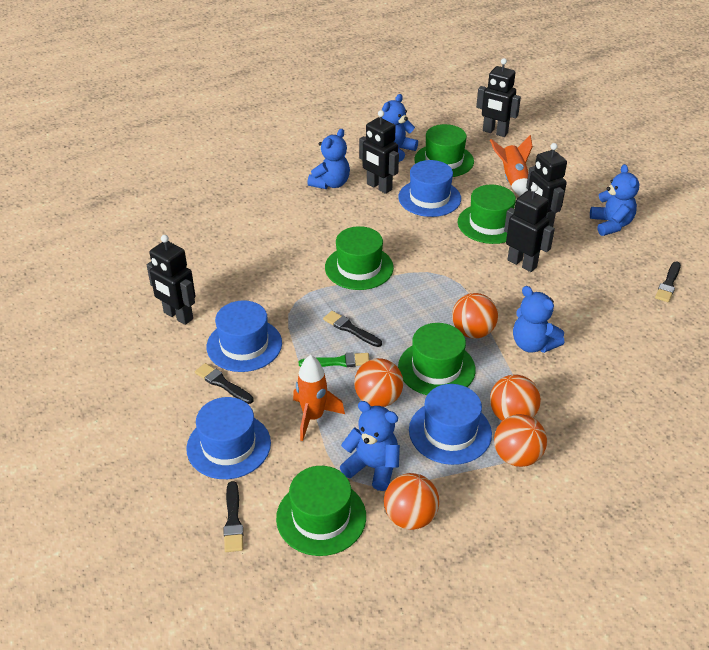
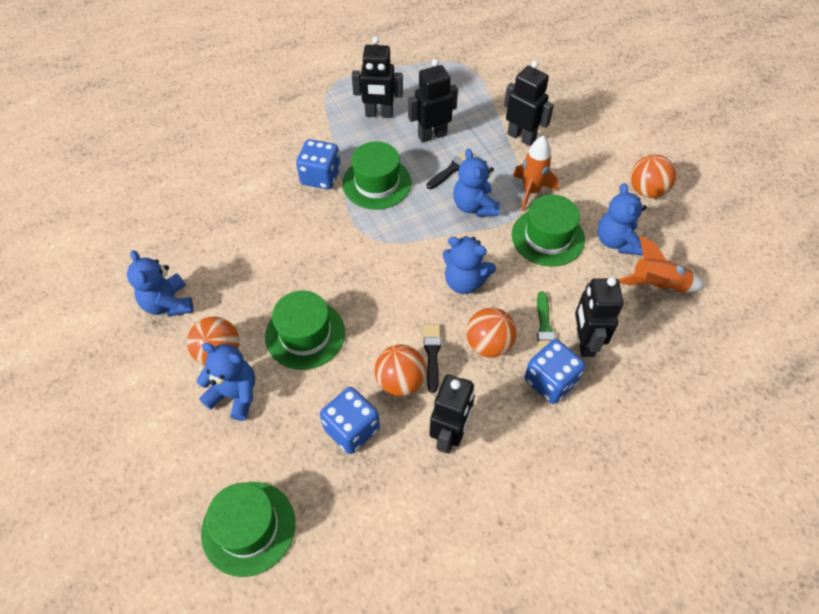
black brush: 4 -> 2
blue dice: 0 -> 3
blue hat: 4 -> 0
green hat: 5 -> 4
orange ball: 5 -> 4

